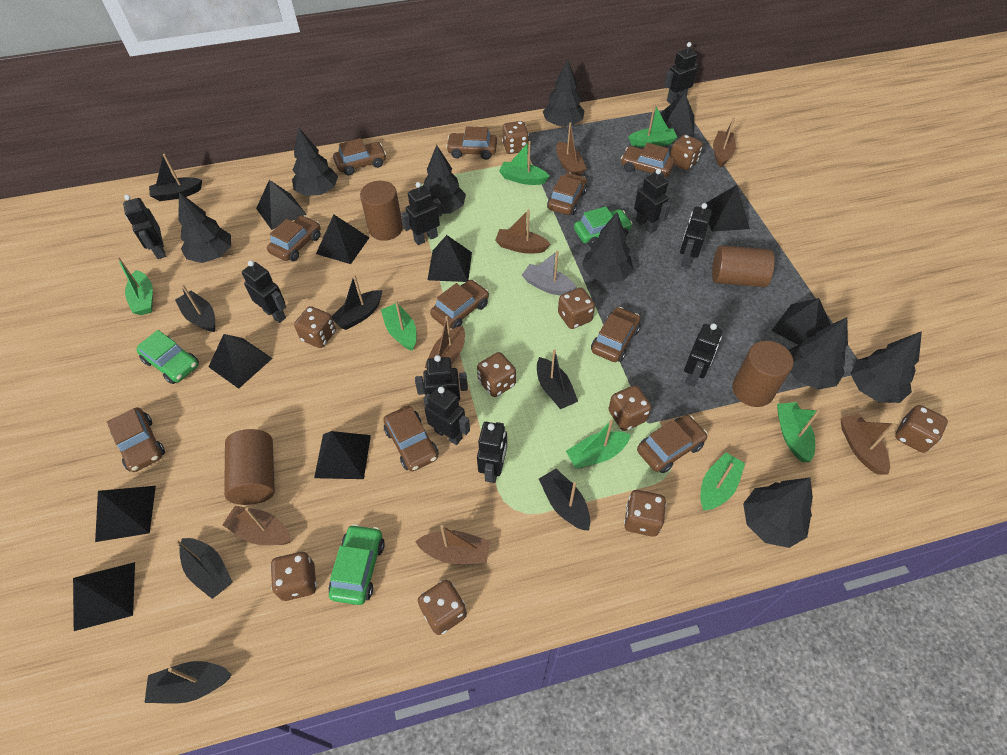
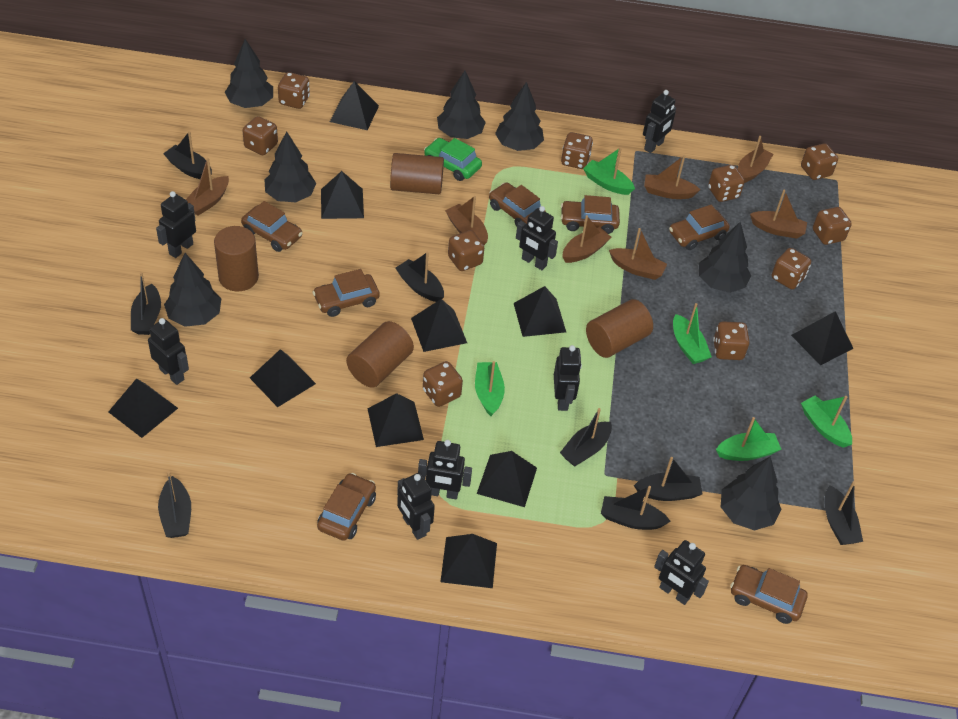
black boat: 7 -> 8
black robot: 10 -> 8
black tree: 8 -> 7
brown car: 10 -> 7
green boat: 7 -> 5
green car: 3 -> 1
grey boat: 1 -> 0

